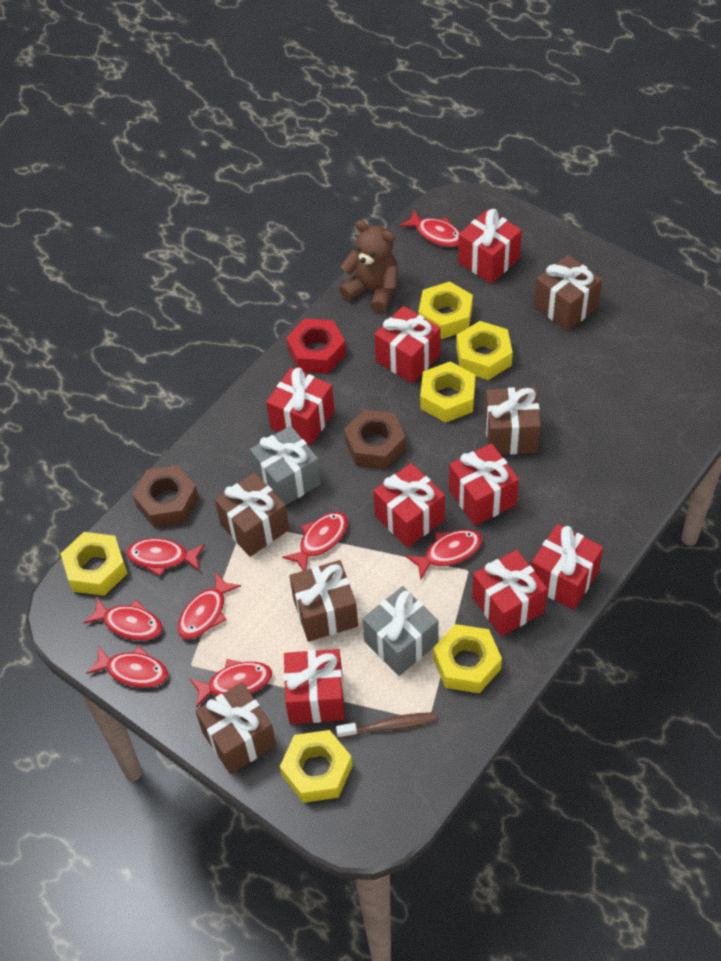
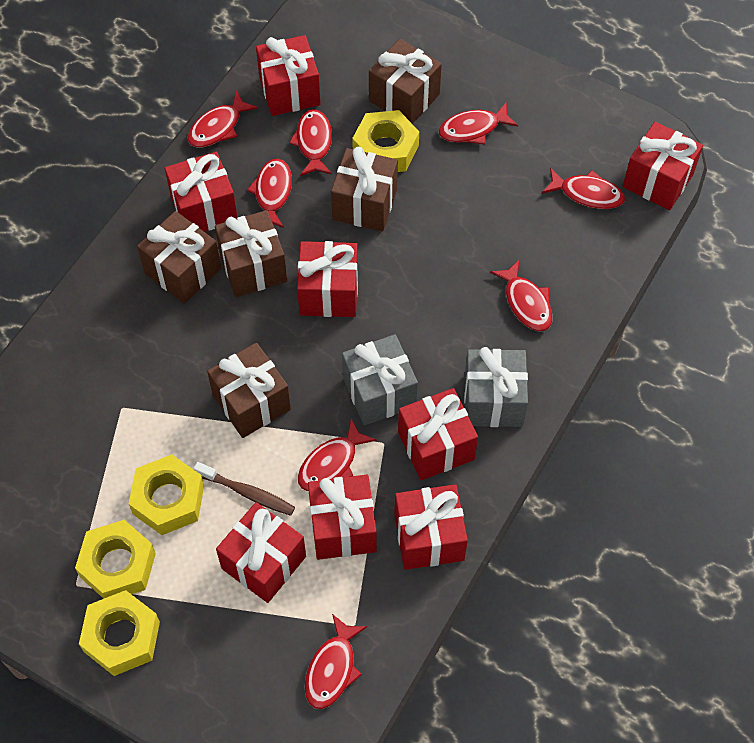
brown nut: 2 -> 0
brown teddy bear: 1 -> 0
red nut: 1 -> 0
yellow nut: 6 -> 4

